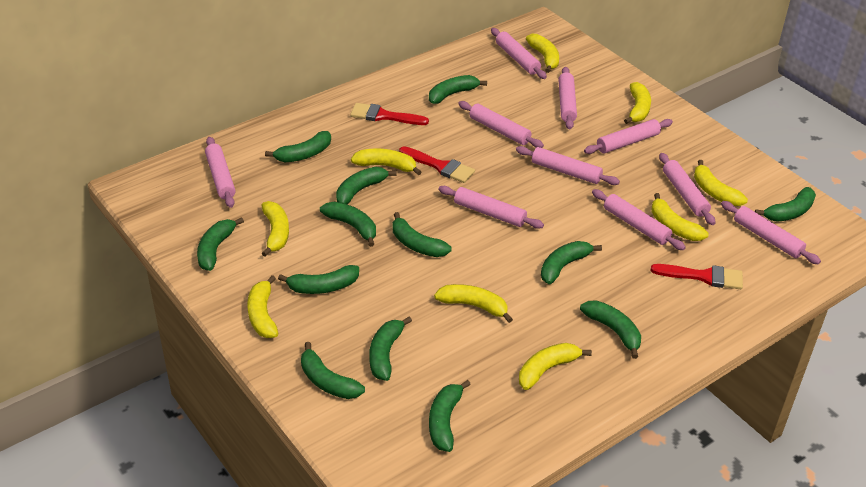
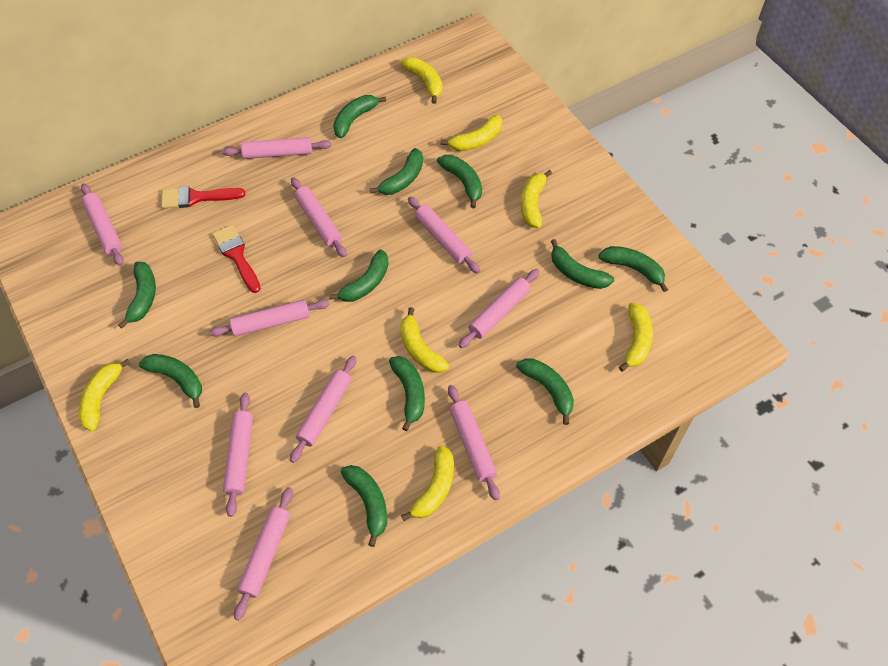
green banana: 13 -> 11
red brush: 3 -> 2
yellow banana: 9 -> 7

